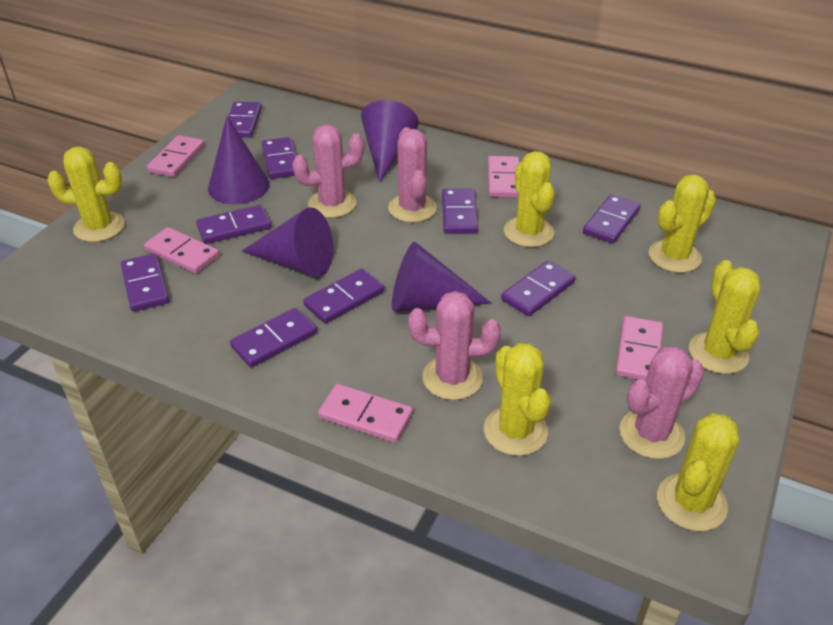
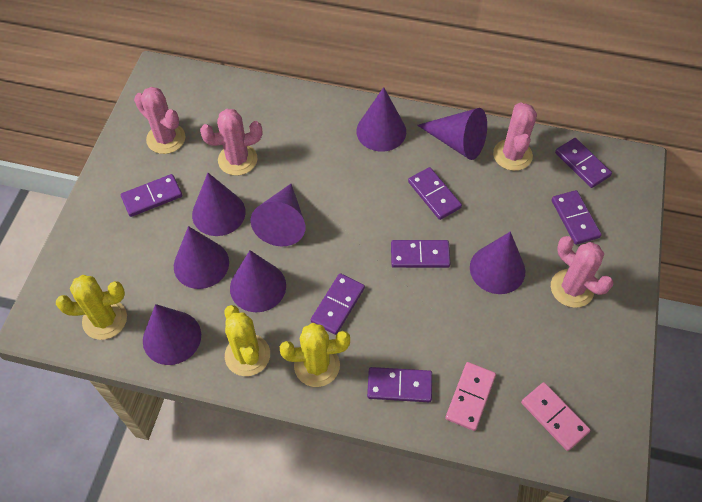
pink domino: 5 -> 2
purple cone: 4 -> 8
purple domino: 9 -> 7
yellow cactus: 6 -> 3

